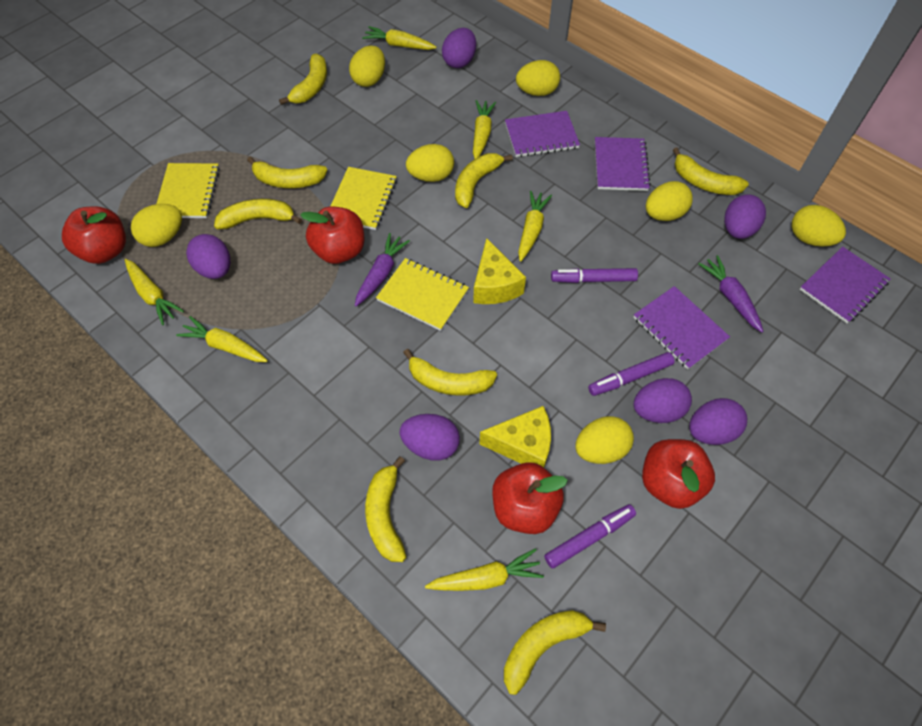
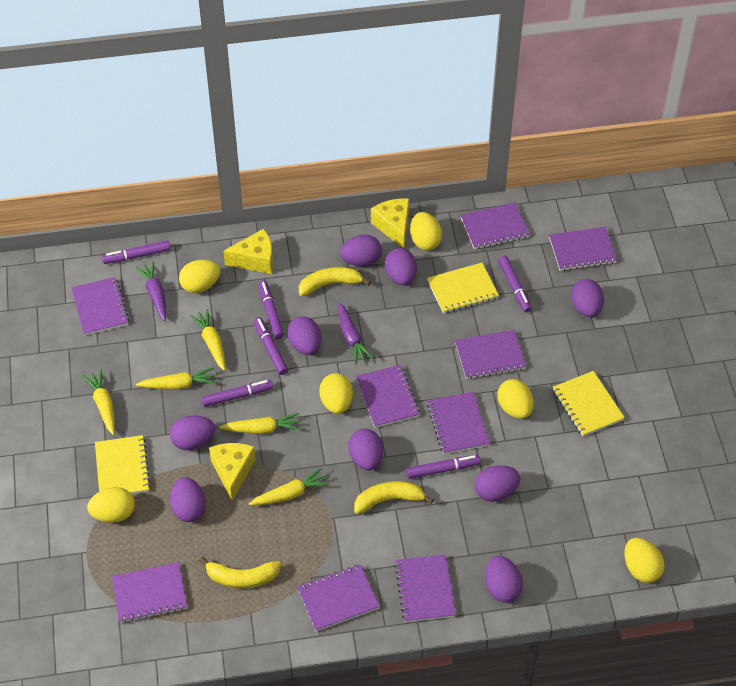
purple egg: 6 -> 9
purple marker: 3 -> 6
purple notebook: 4 -> 9
red apple: 4 -> 0
yellow banana: 8 -> 3
yellow carrot: 6 -> 5
yellow cheese: 2 -> 3
yellow egg: 7 -> 6

